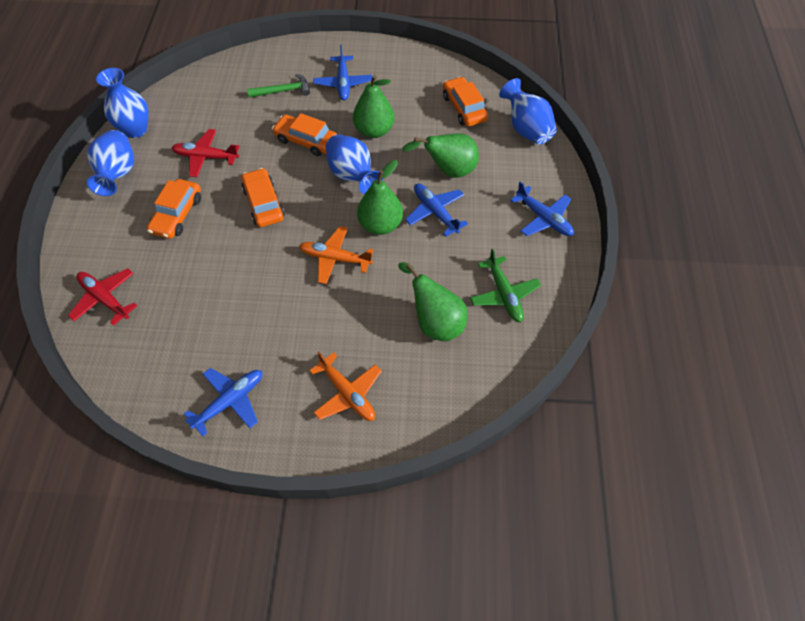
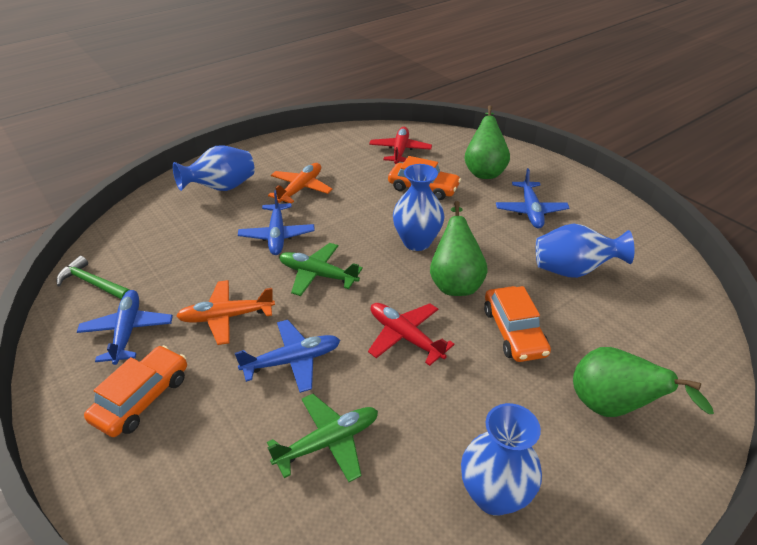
green pear: 4 -> 3
green plane: 1 -> 2
orange car: 4 -> 3

